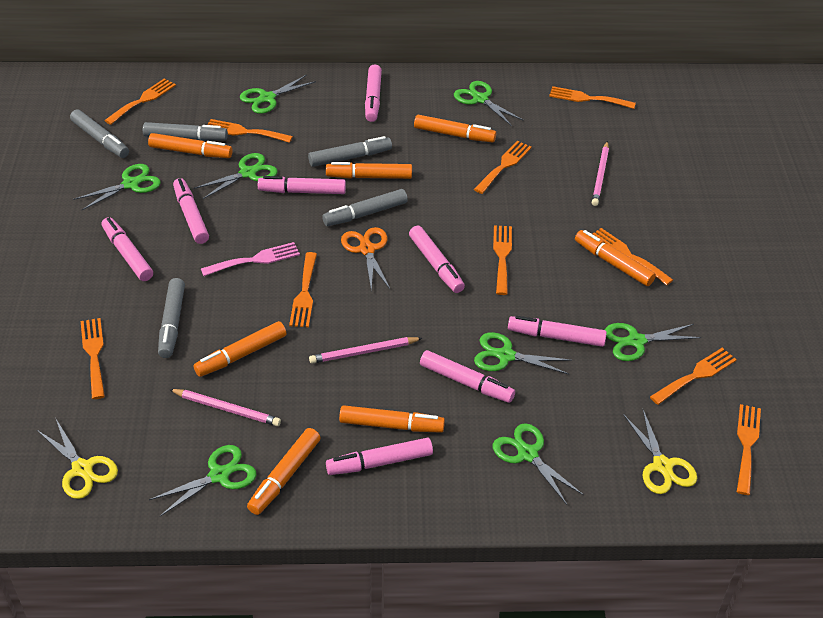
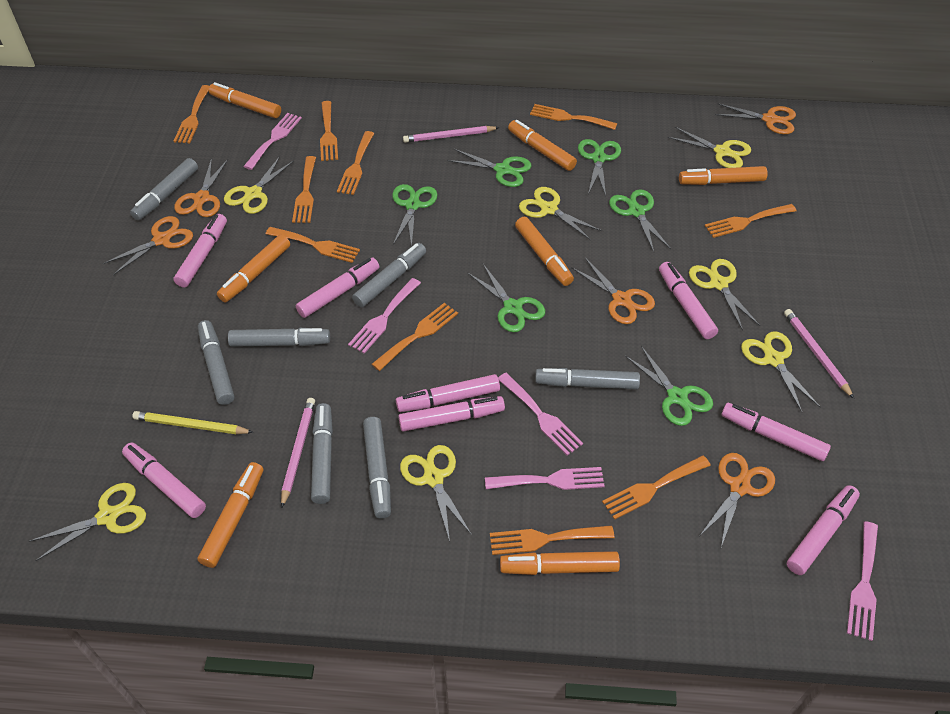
green scissors: 8 -> 6
grey marker: 5 -> 7
orange scissors: 1 -> 5
pink fork: 1 -> 5
yellow pencil: 0 -> 1
yellow scissors: 2 -> 7

